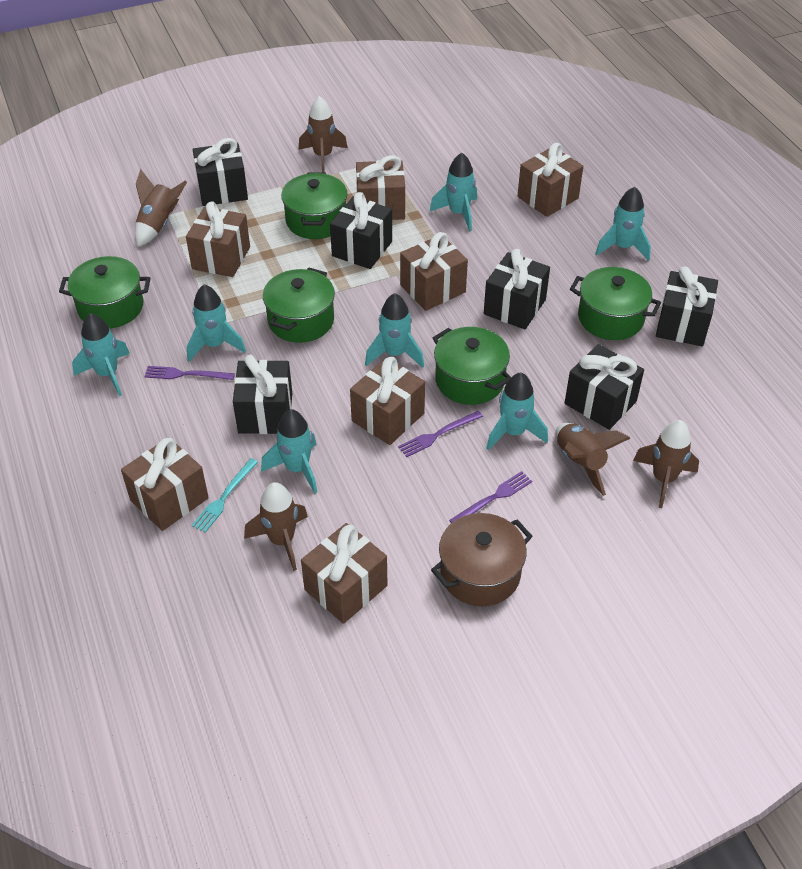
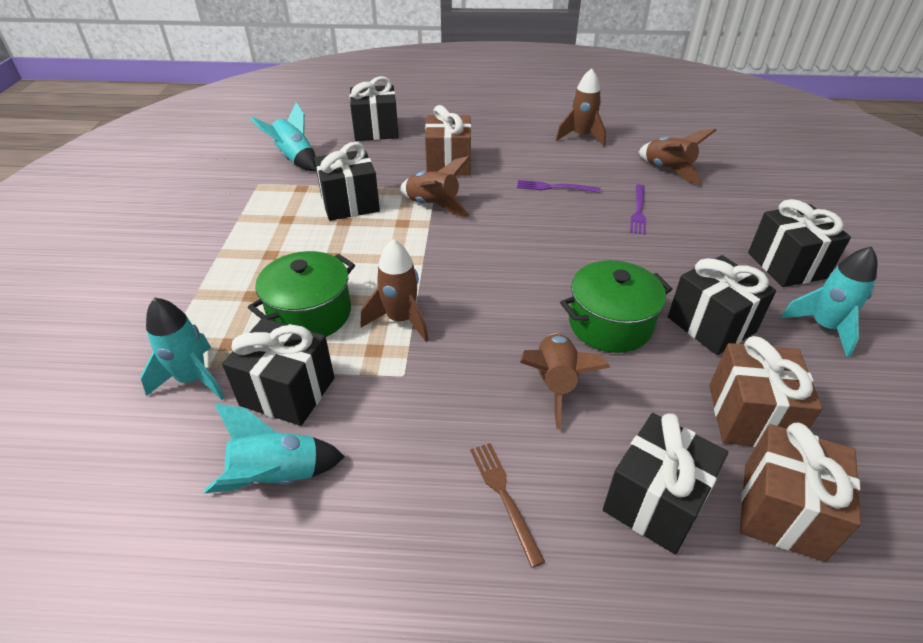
brown fork: 0 -> 1
brown gift: 7 -> 3
brown pot: 1 -> 0
green pot: 5 -> 2
purple fork: 3 -> 2
turquoise fork: 1 -> 0
turquoise rocket: 7 -> 4

